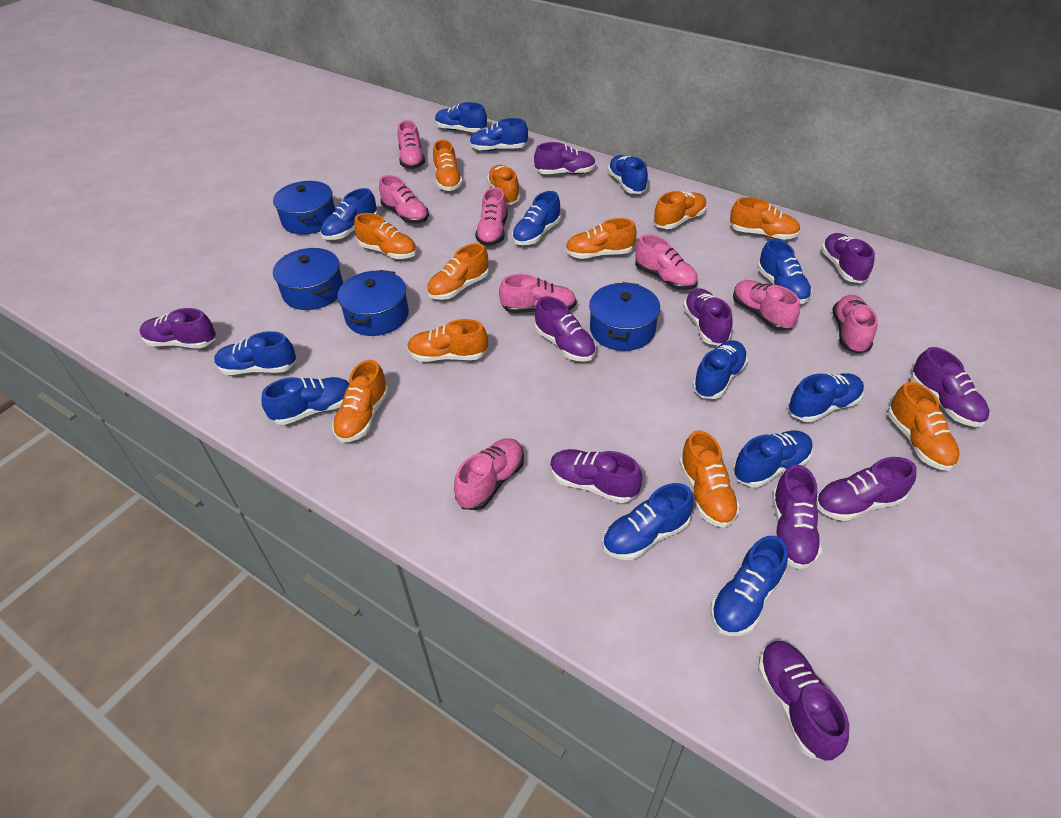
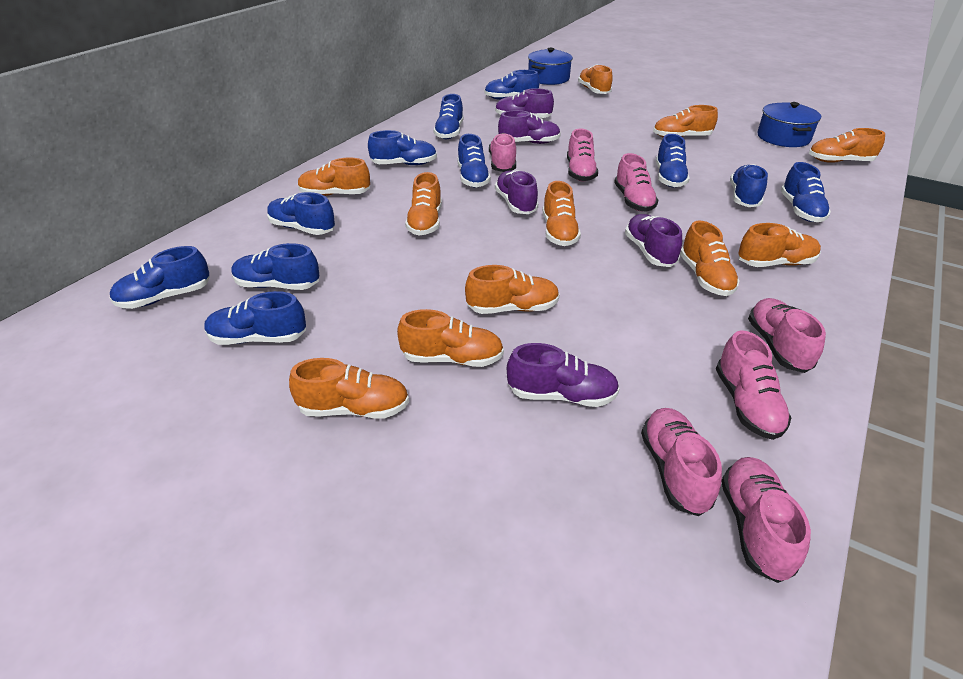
blue pot: 4 -> 2
blue shoe: 13 -> 11
pink shoe: 8 -> 7
purple shoe: 10 -> 5

